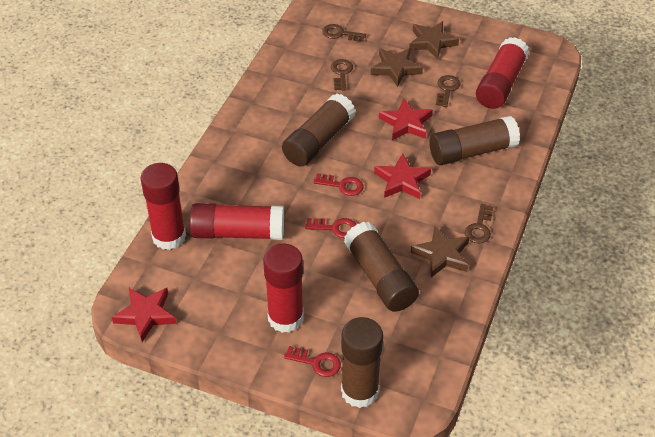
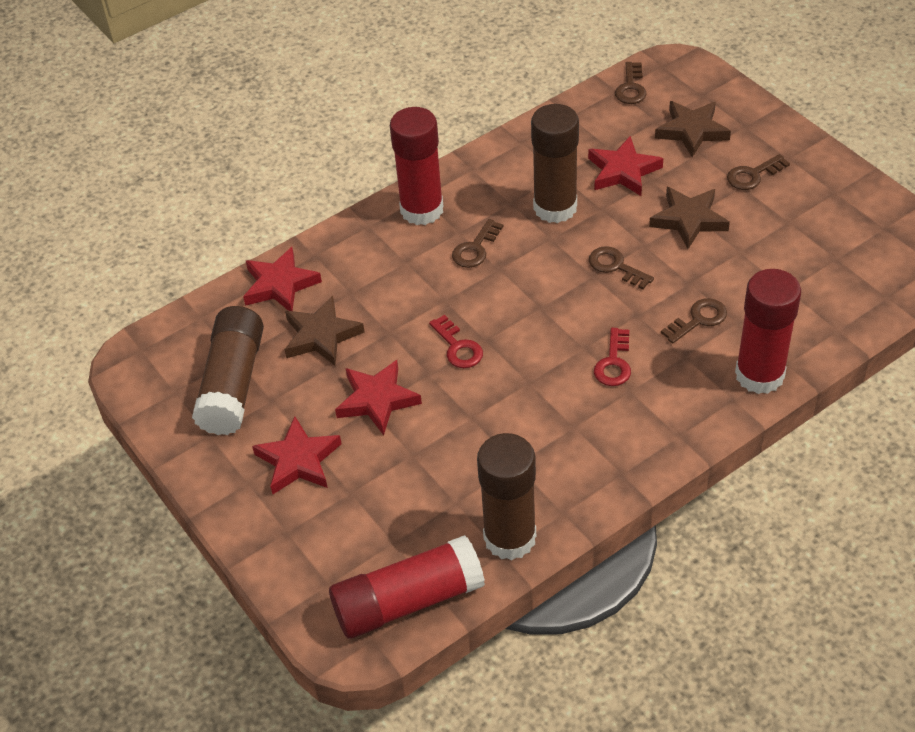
brown glue stick: 4 -> 3
brown key: 4 -> 5
red glue stick: 4 -> 3
red key: 3 -> 2
red star: 3 -> 4

